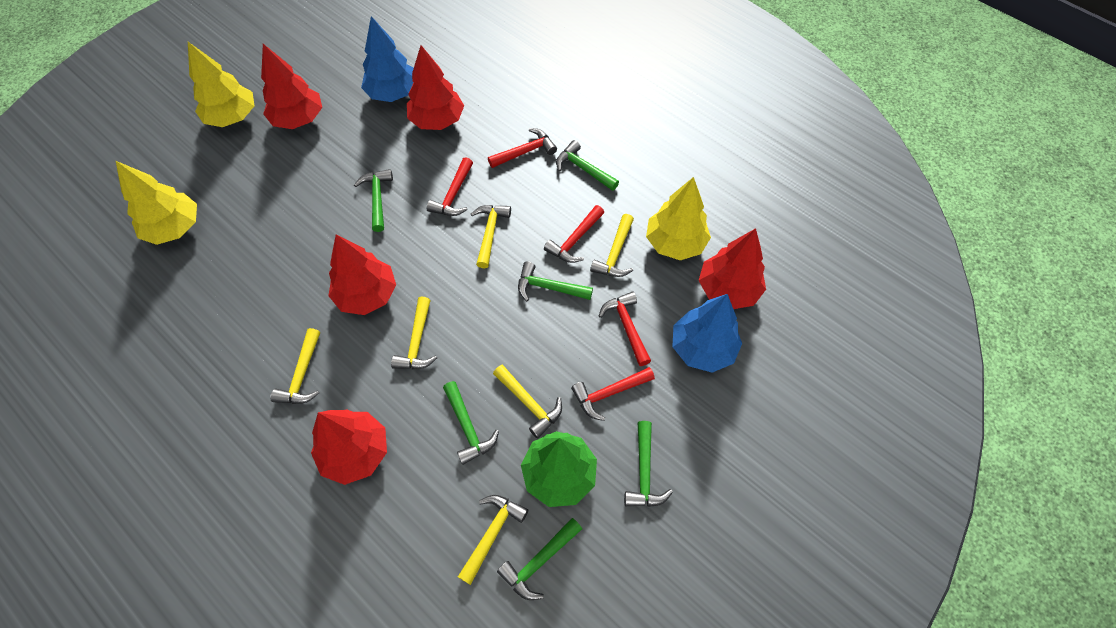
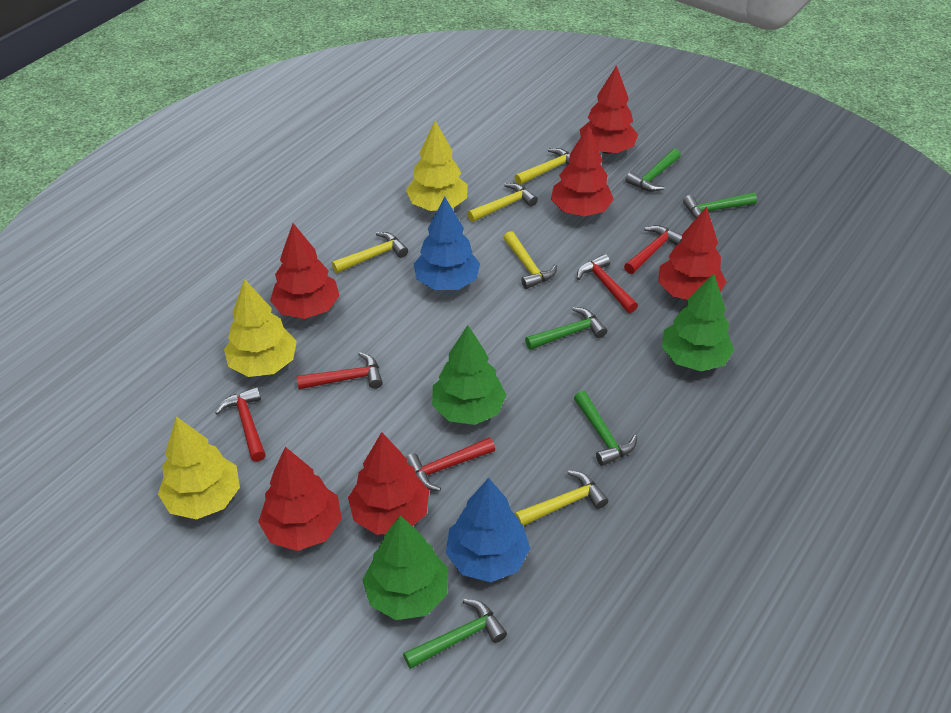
green hammer: 6 -> 5
green tree: 1 -> 3
red tree: 5 -> 6
yellow hammer: 6 -> 5

